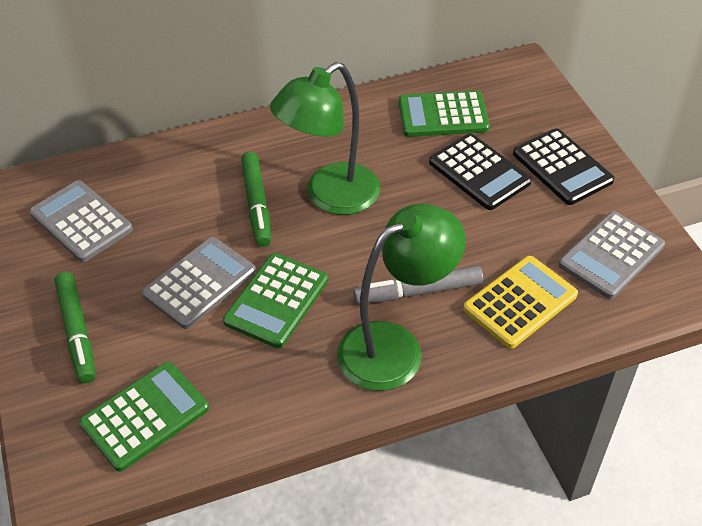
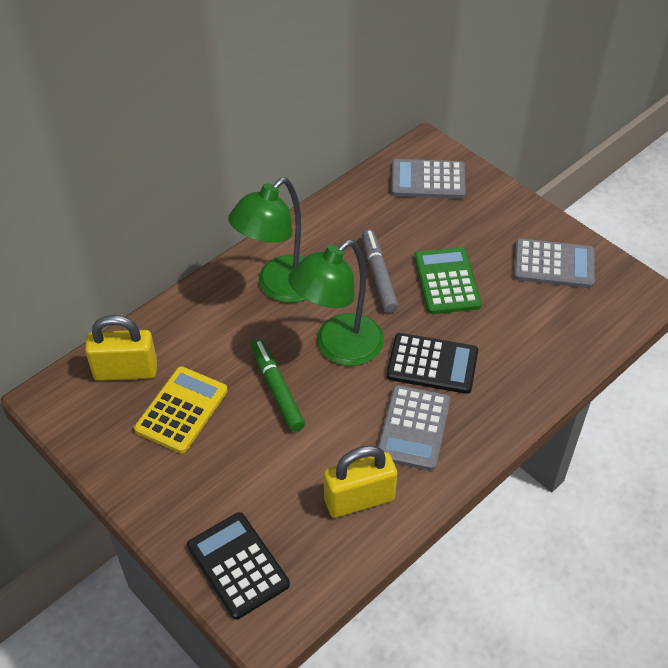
green calculator: 3 -> 1
green marker: 2 -> 1
yellow padlock: 0 -> 2

